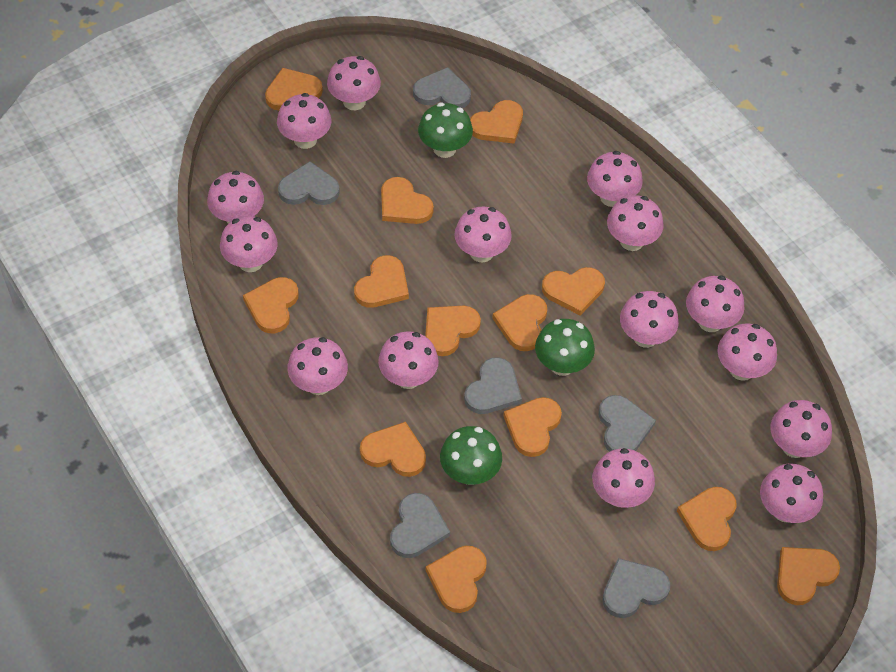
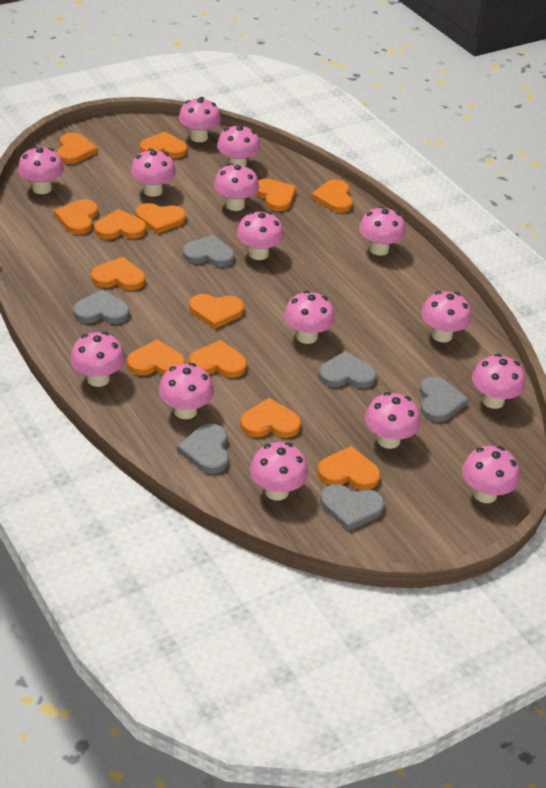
green mushroom: 3 -> 0

